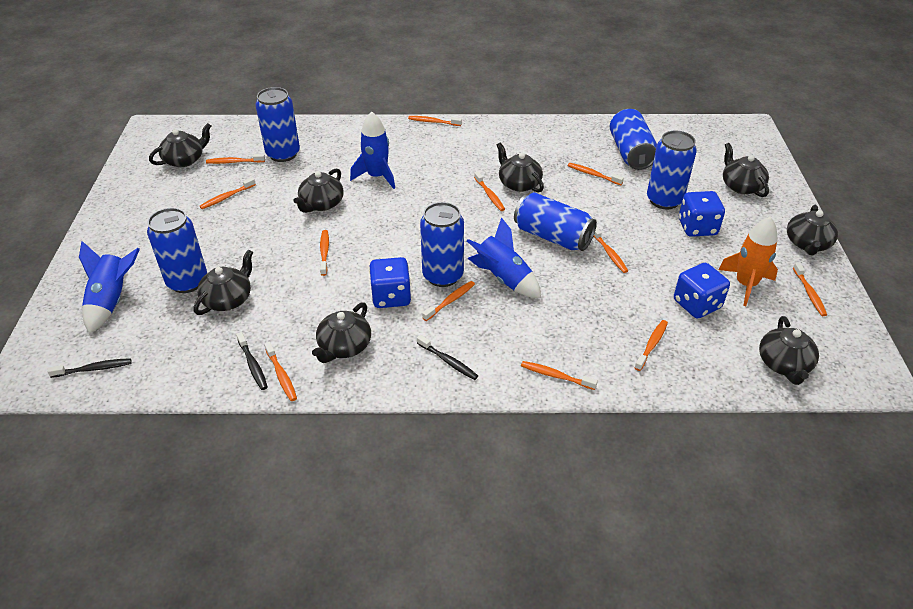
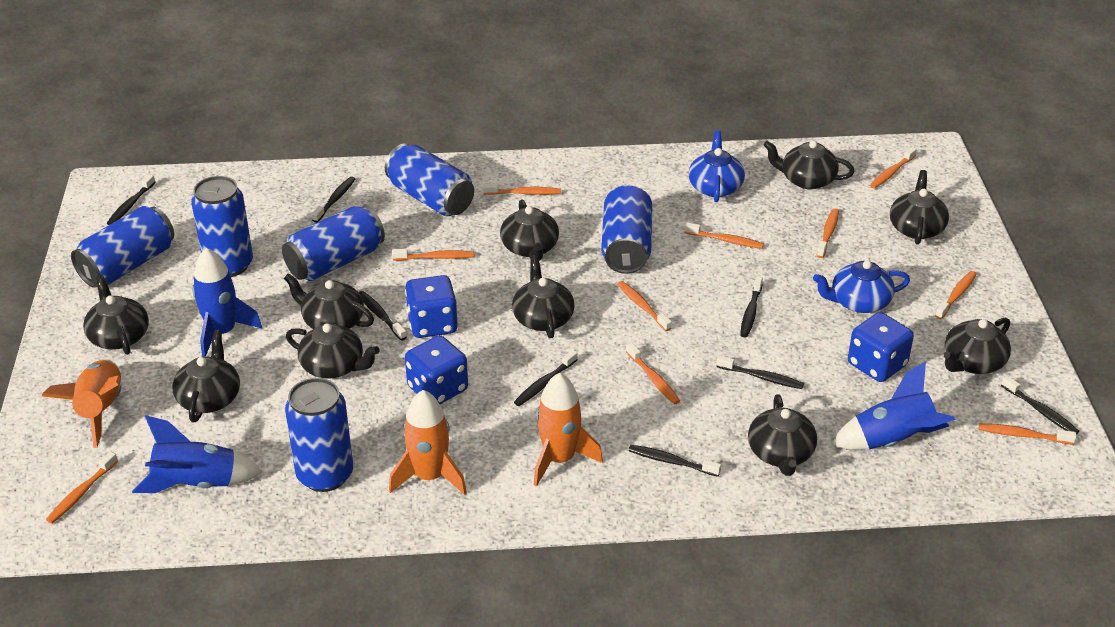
black teapot: 8 -> 10
black toothbrush: 3 -> 8
blue teapot: 0 -> 2
orange rocket: 1 -> 3
orange toothbrush: 12 -> 10

